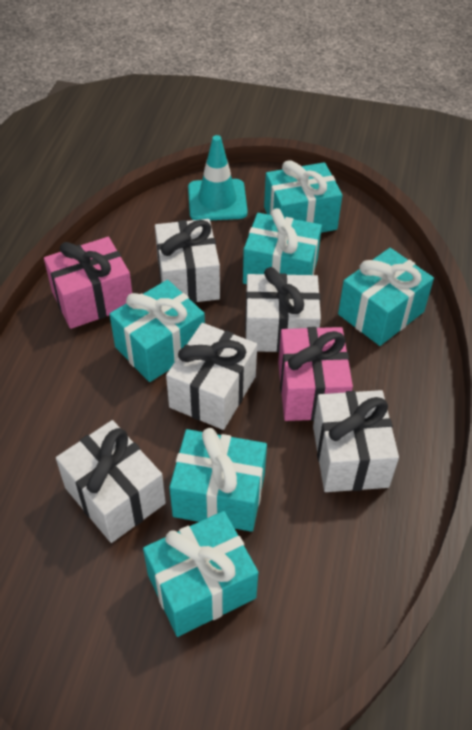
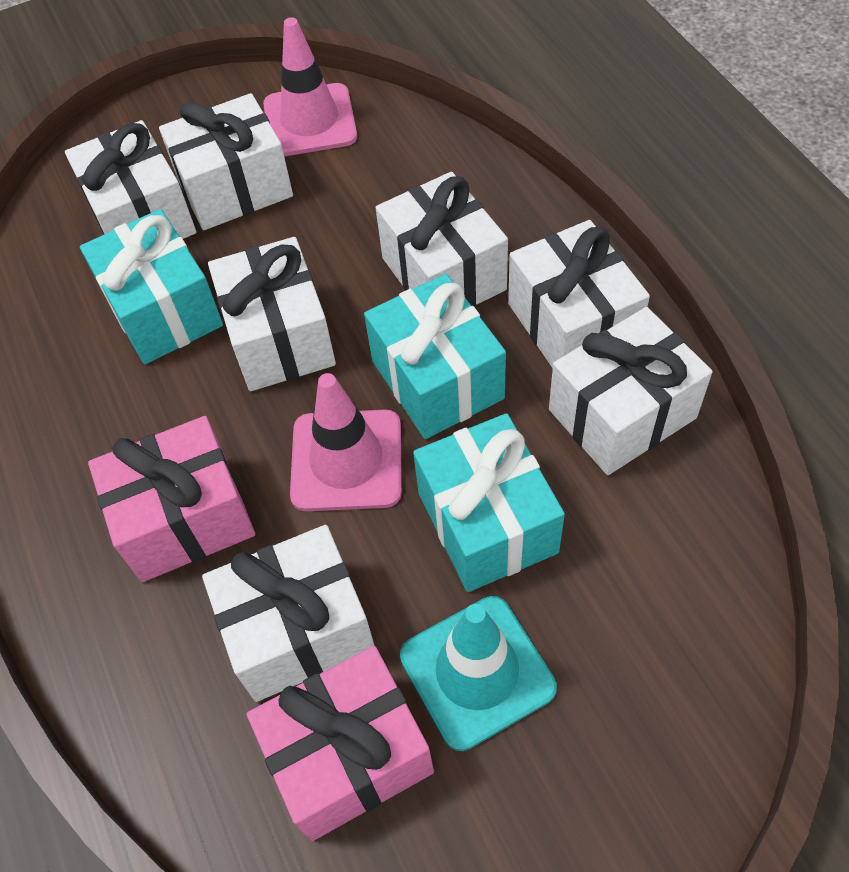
pink traffic cone: 0 -> 2
turquoise gift: 6 -> 3
white gift: 5 -> 7

